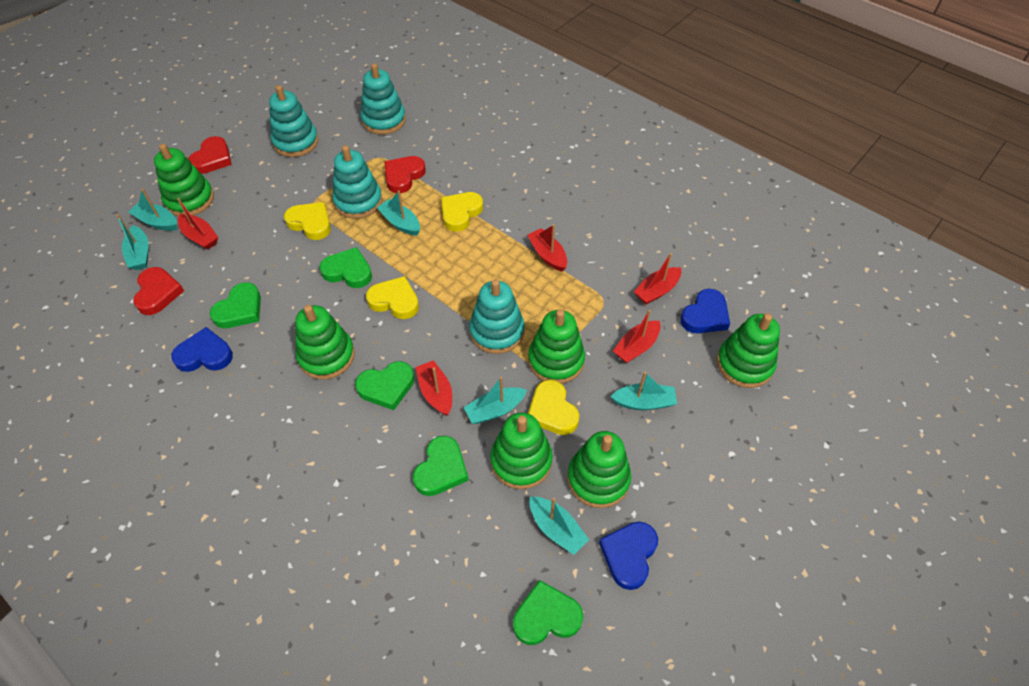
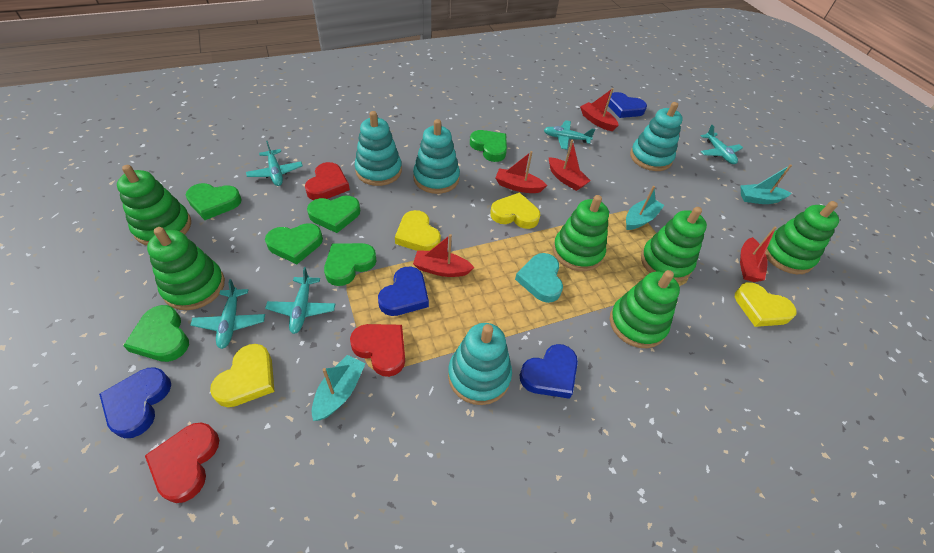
blue heart: 3 -> 4
green heart: 5 -> 6
turquoise boat: 6 -> 3
turquoise heart: 0 -> 1
turquoise plane: 0 -> 5

